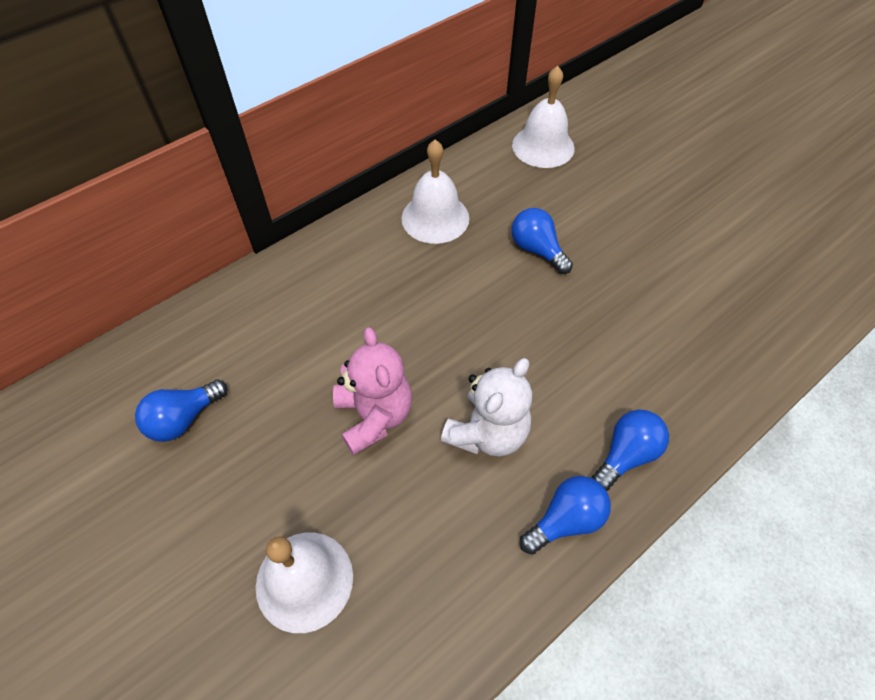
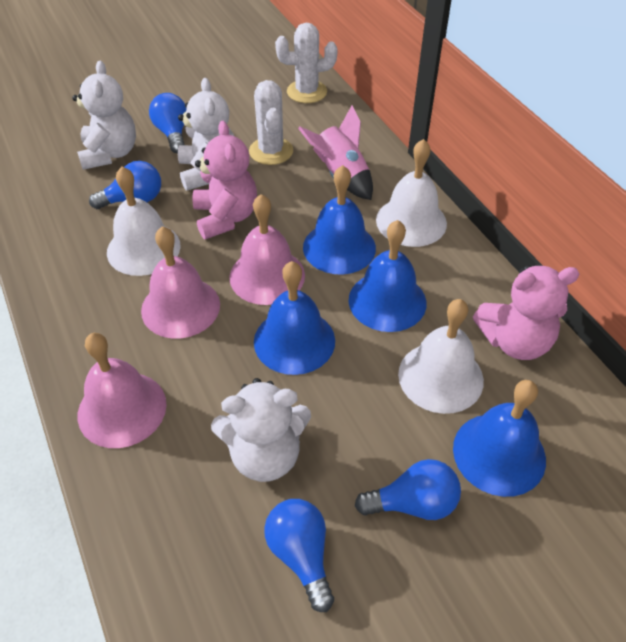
blue bell: 0 -> 4
pink bell: 0 -> 3
pink rocket: 0 -> 1
pink teddy bear: 1 -> 2
white cactus: 0 -> 2
white teddy bear: 1 -> 3

